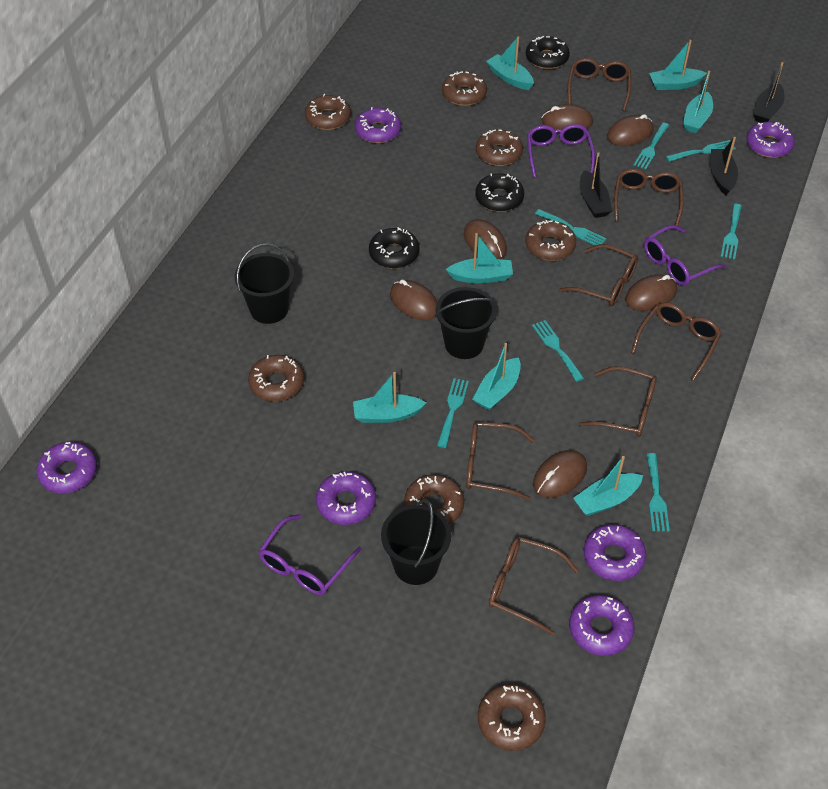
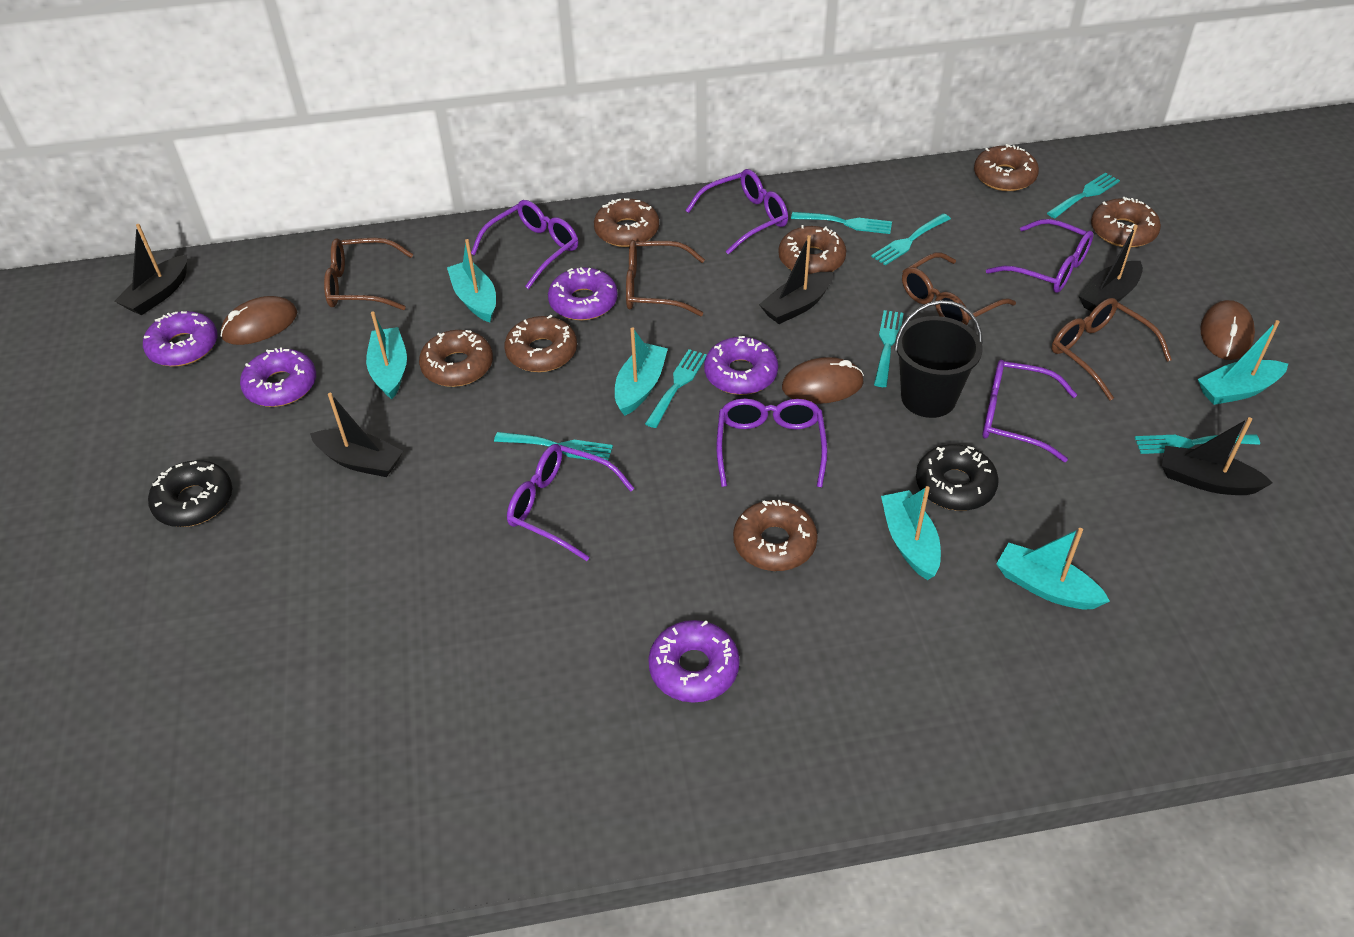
black boat: 3 -> 5
black bucket: 3 -> 1
black donut: 3 -> 2
brown glasses: 7 -> 4
brown mouse: 6 -> 3
purple donut: 6 -> 5
purple glasses: 3 -> 6
turquoise boat: 7 -> 6

